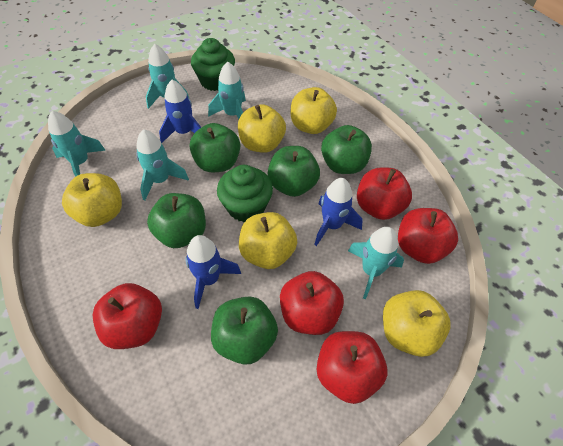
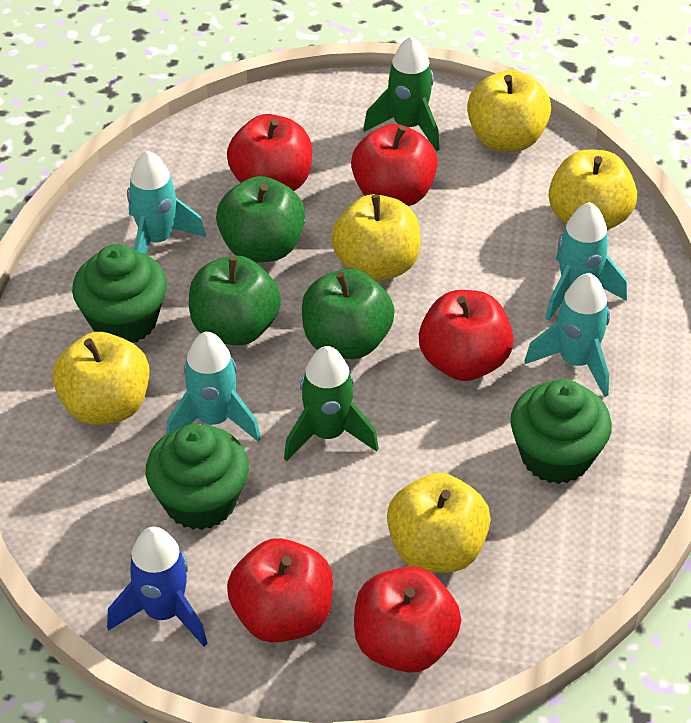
blue rocket: 3 -> 1
green apple: 5 -> 3
green cupcake: 2 -> 3
green rocket: 0 -> 2
turquoise rocket: 5 -> 4

